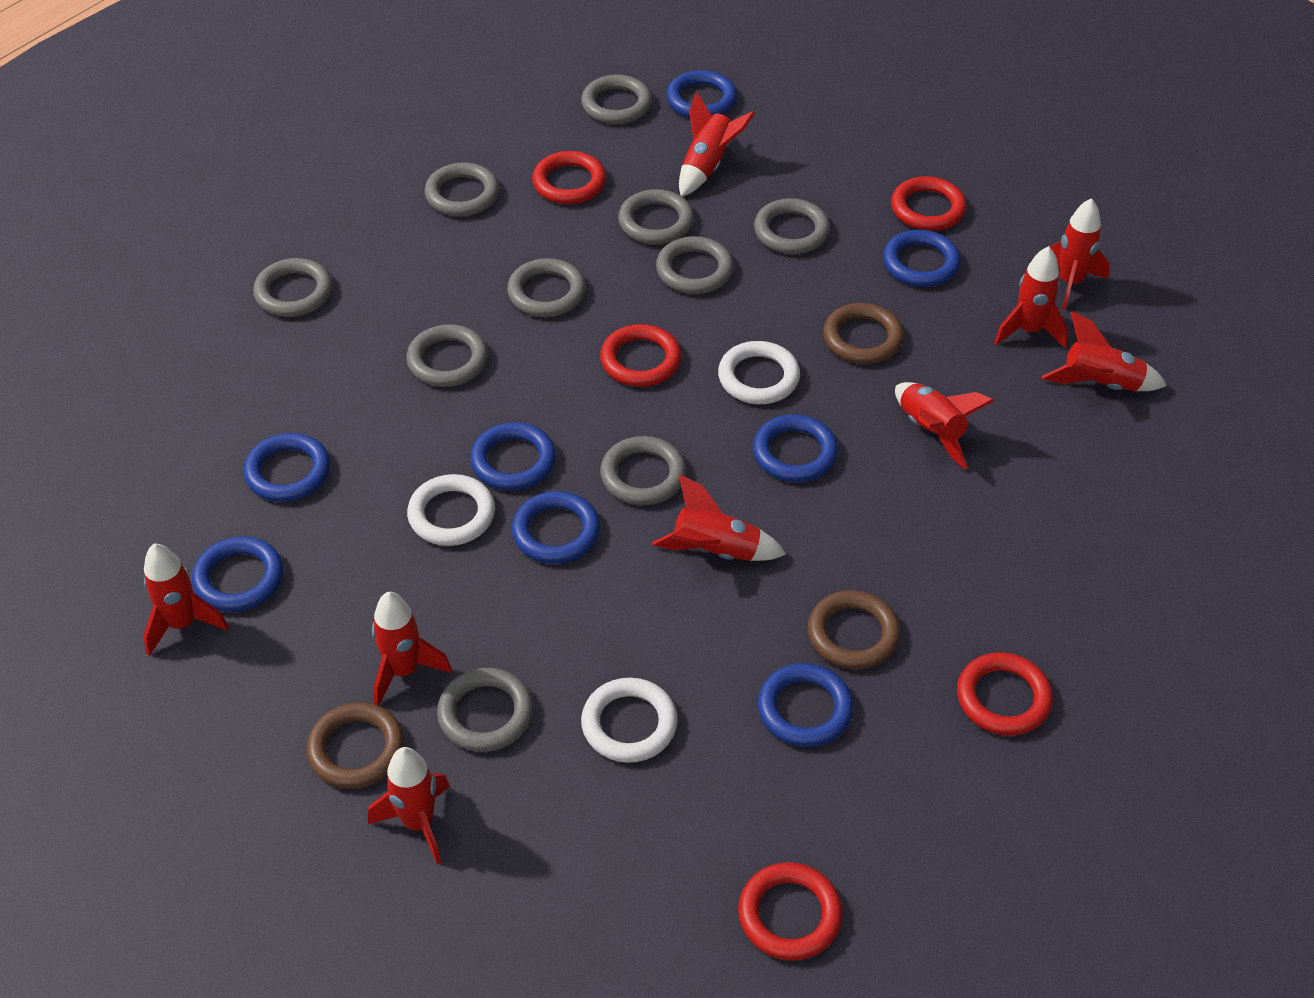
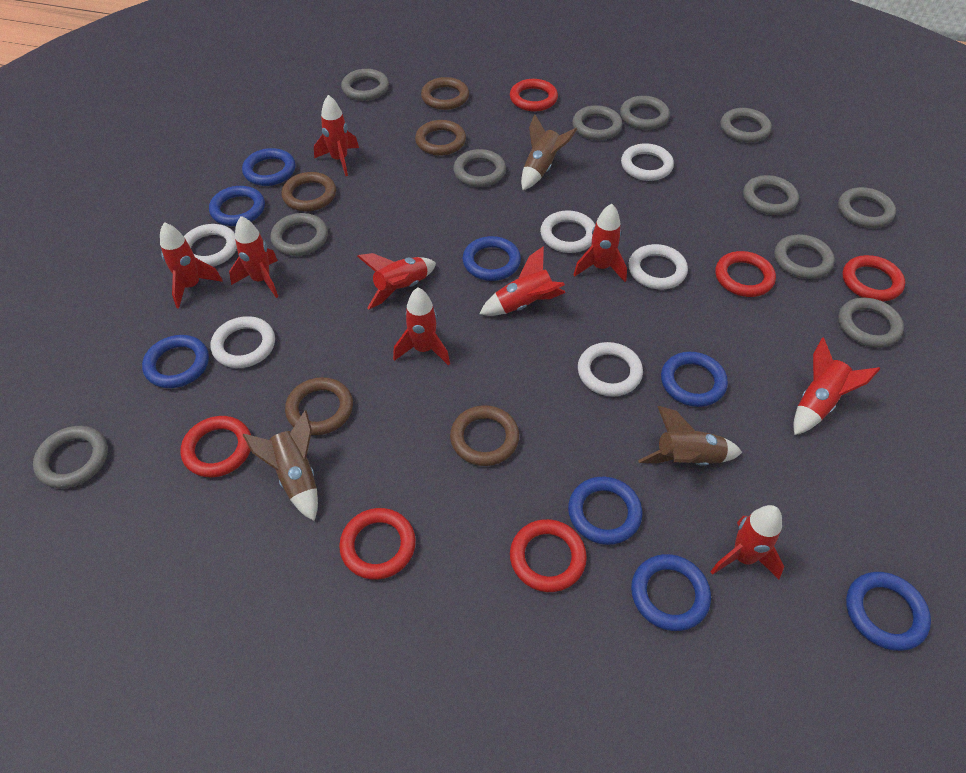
brown ring: 3 -> 5
brown rocket: 0 -> 3
grey ring: 10 -> 11
red ring: 5 -> 6
white ring: 3 -> 6

